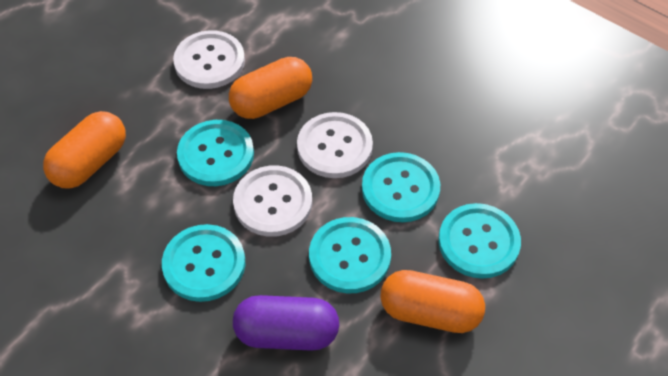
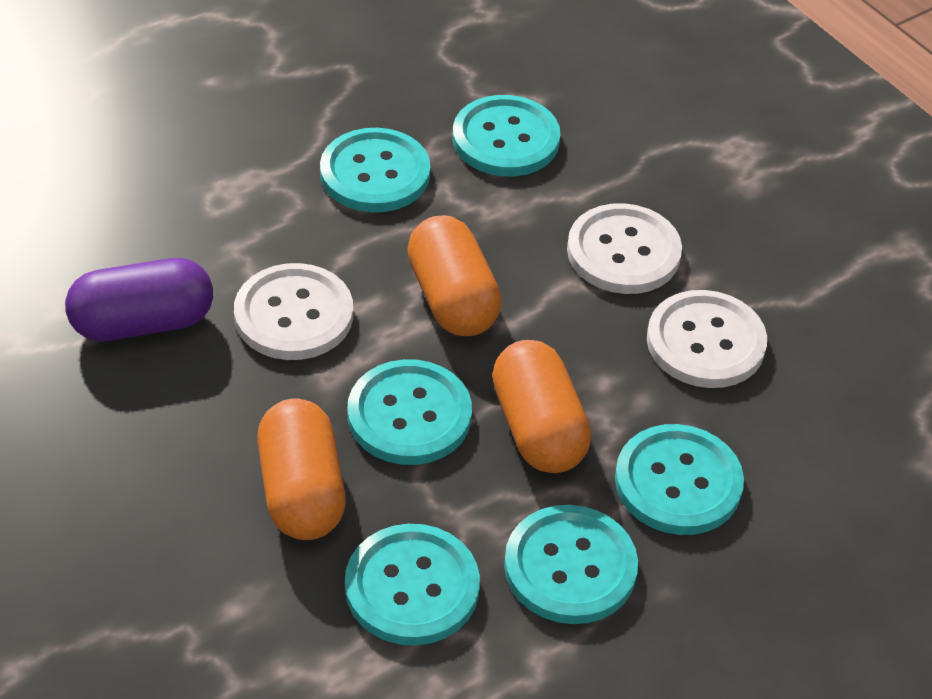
turquoise button: 5 -> 6

